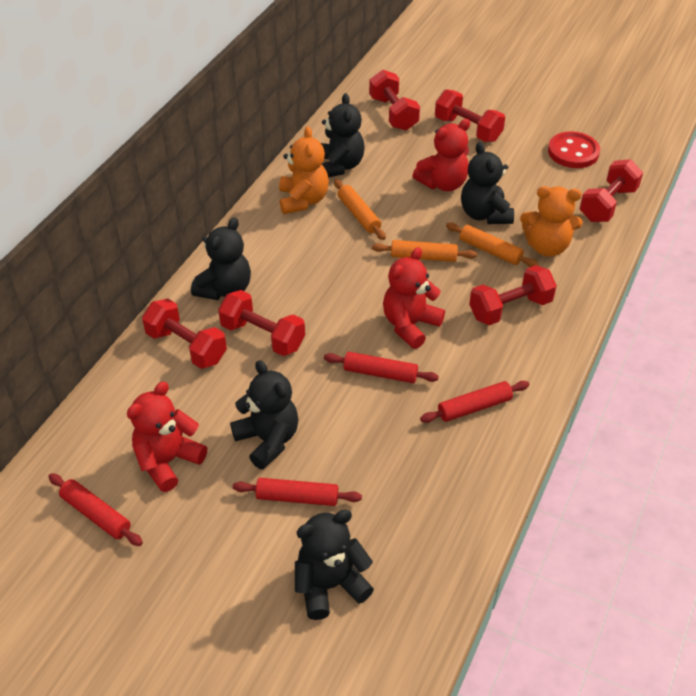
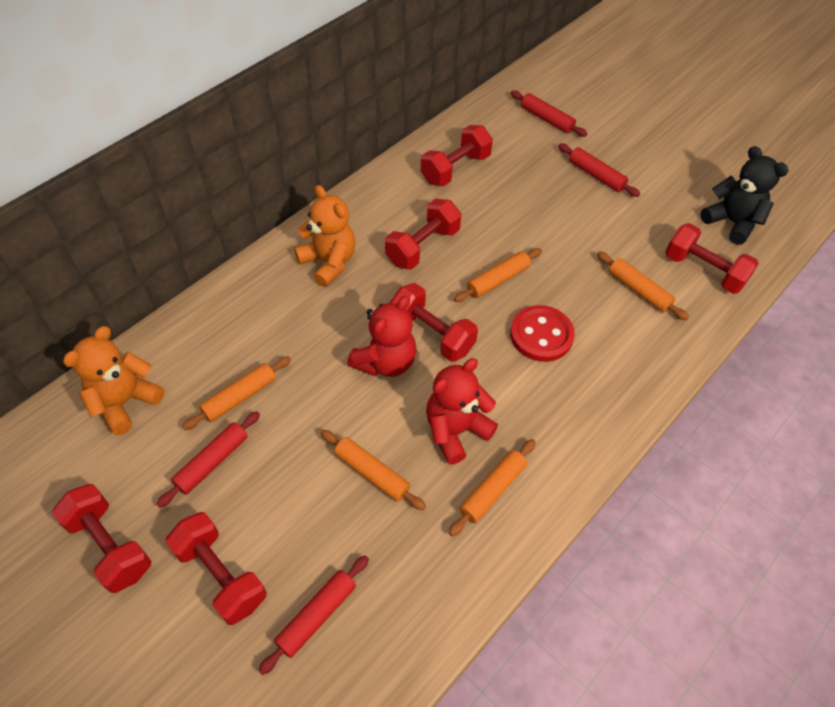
black teddy bear: 5 -> 1
orange rolling pin: 3 -> 5
red teddy bear: 3 -> 2

